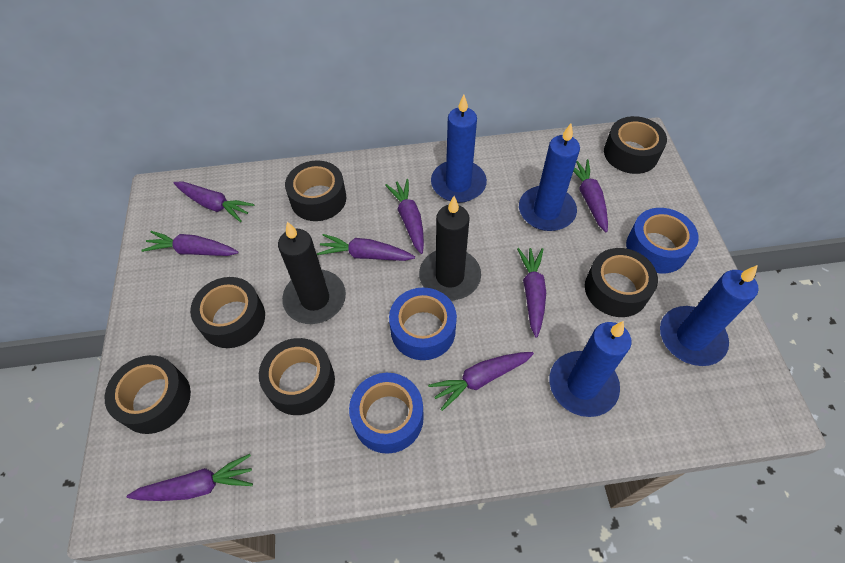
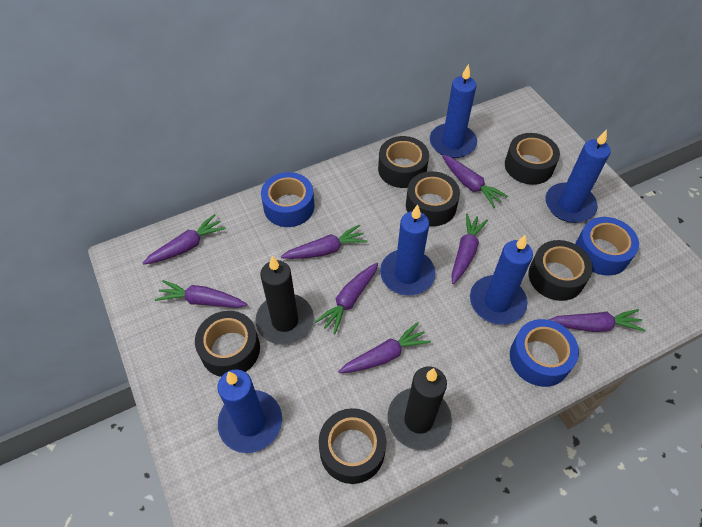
blue candle: 4 -> 5

